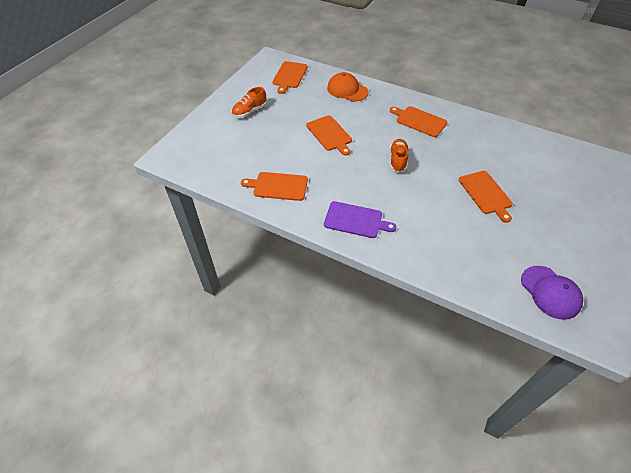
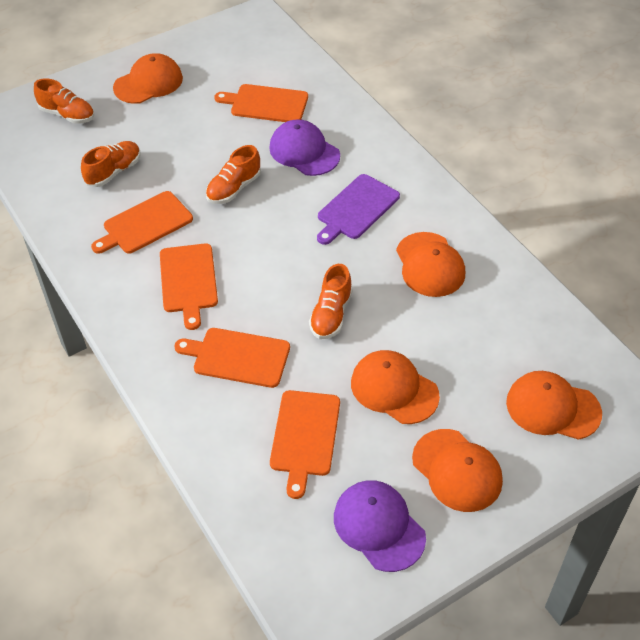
orange cap: 1 -> 5
orange shoe: 2 -> 4
purple cap: 1 -> 2

